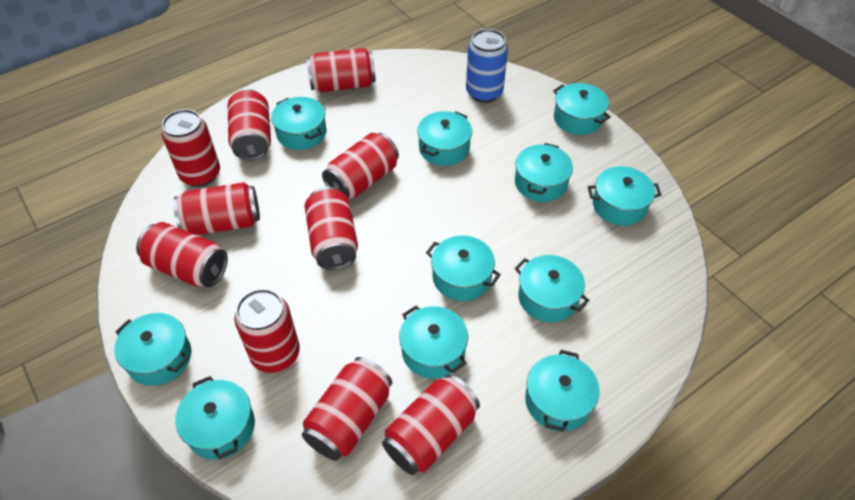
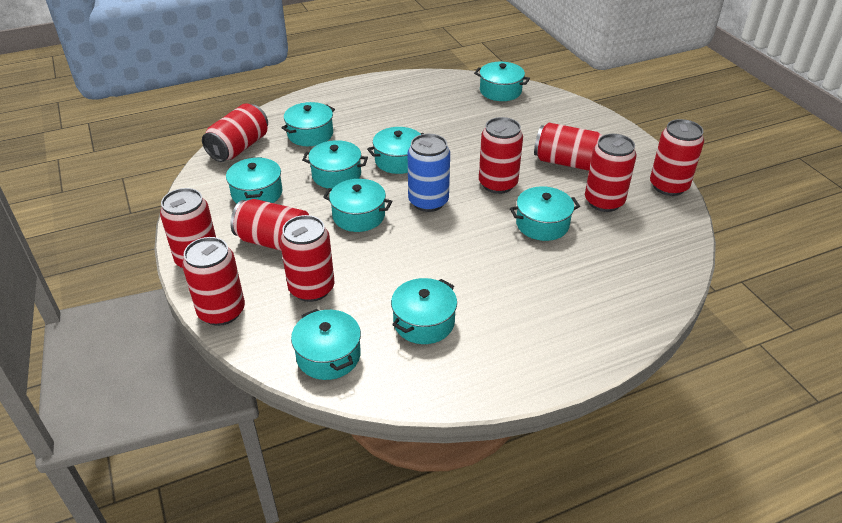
red can: 10 -> 9
turquoise pot: 11 -> 9

